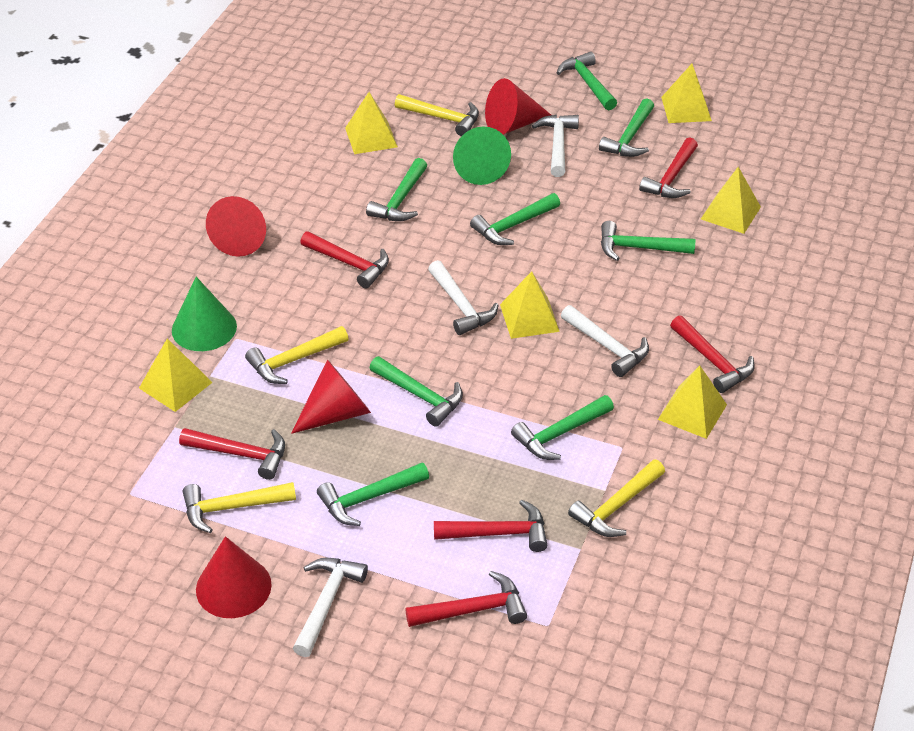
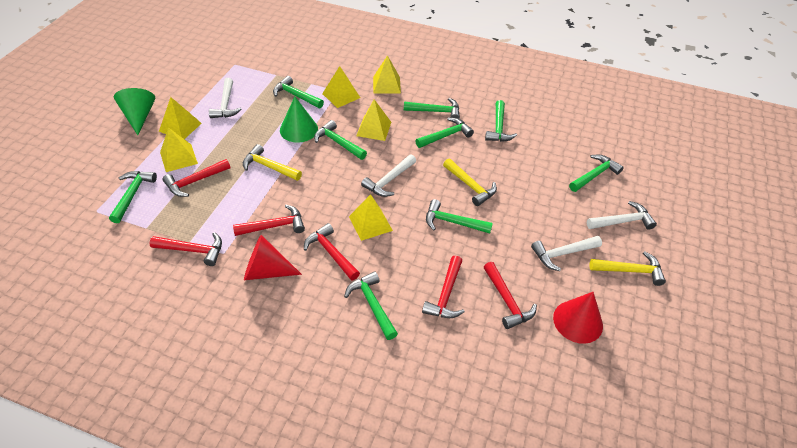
green hammer: 8 -> 9
red cone: 4 -> 2
yellow hammer: 4 -> 3

